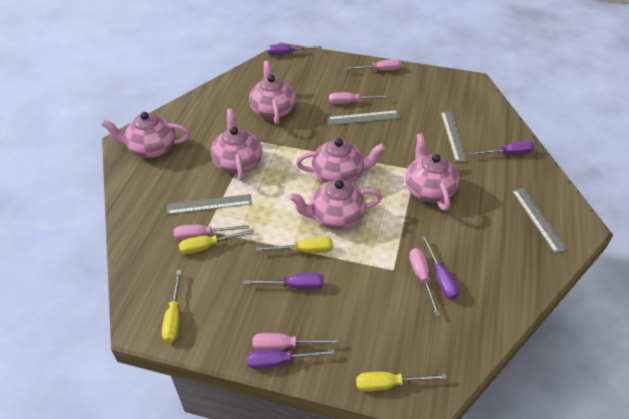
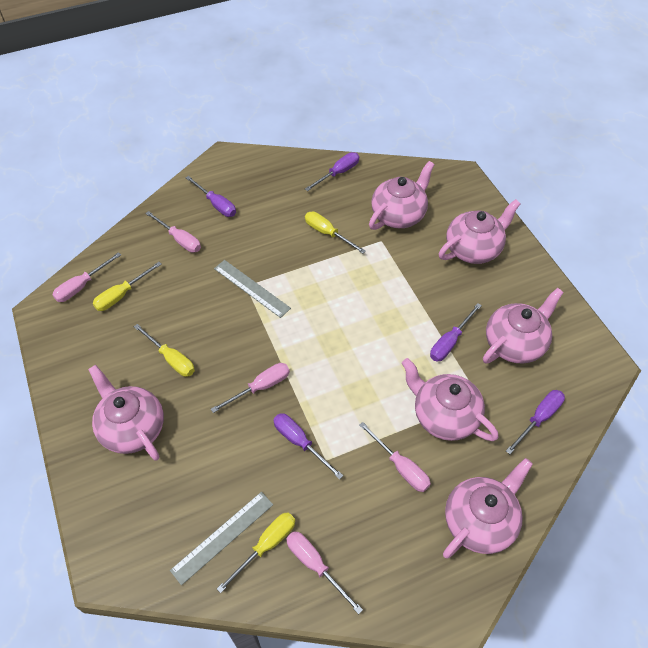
grey ruler: 4 -> 2

